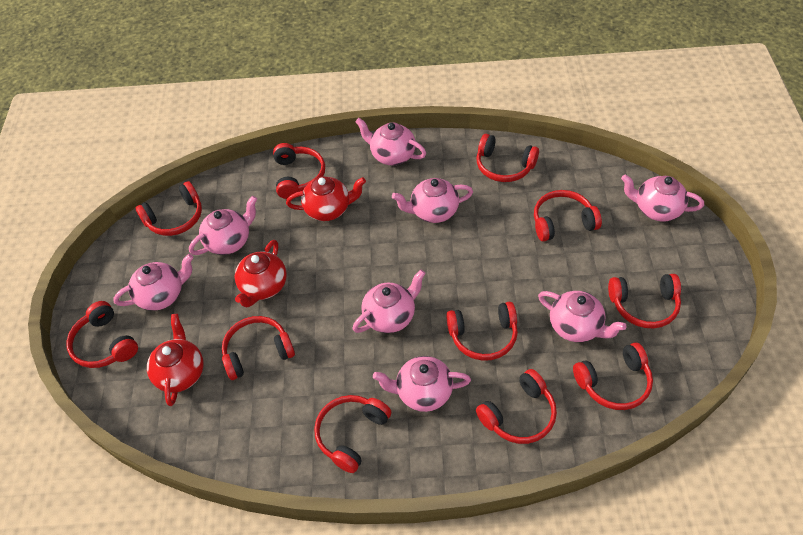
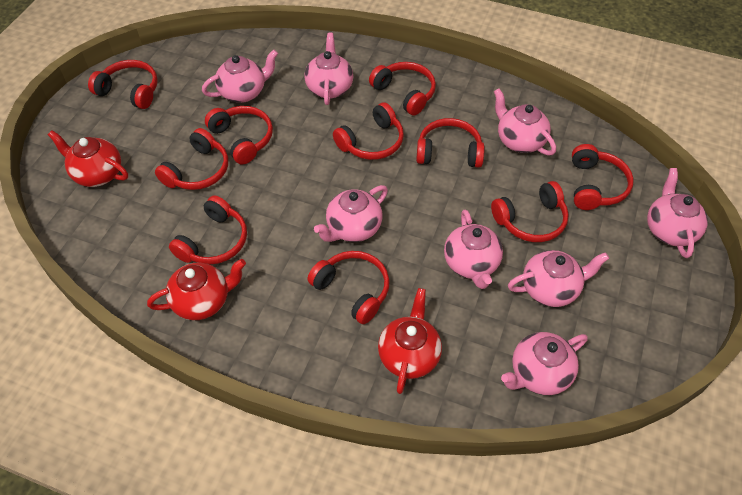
red headphones: 11 -> 10

